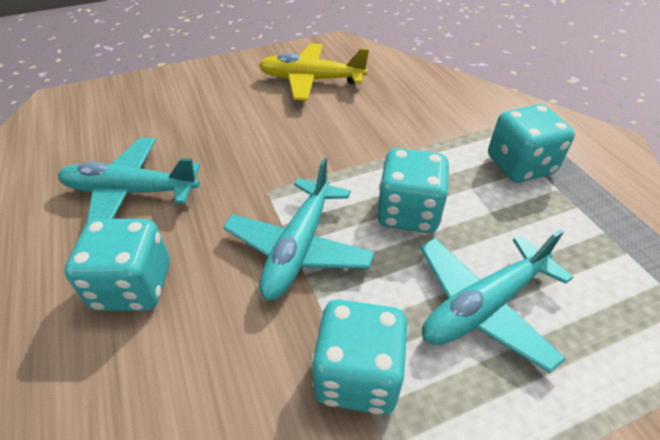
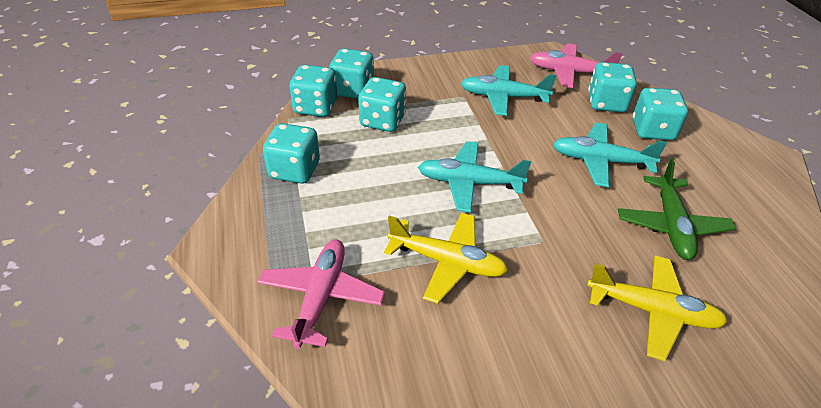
green plane: 0 -> 1
pink plane: 0 -> 2
turquoise dice: 4 -> 6
yellow plane: 1 -> 2

